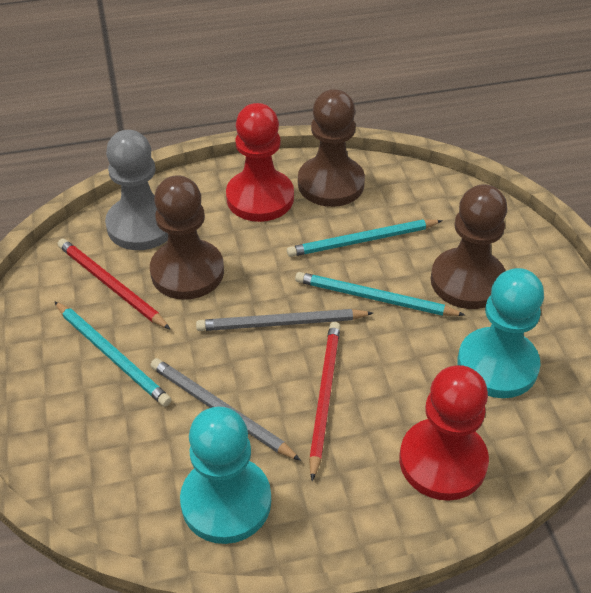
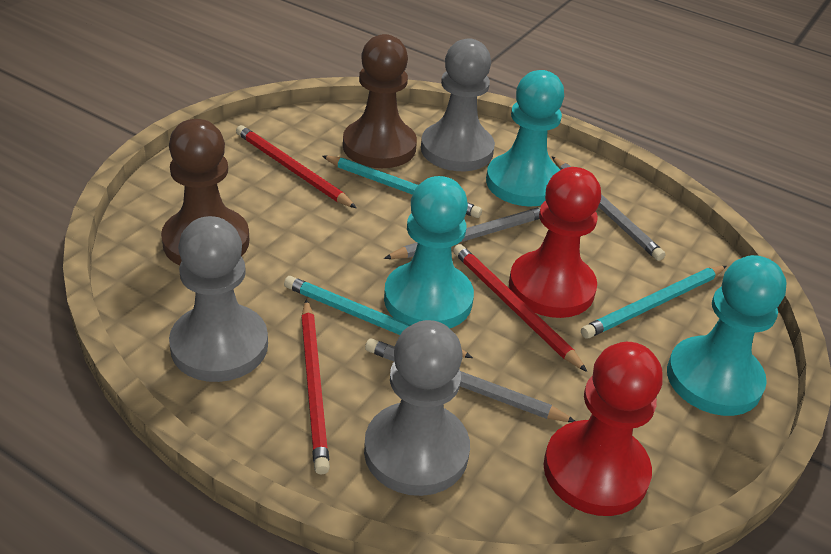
brown pawn: 3 -> 2
grey pawn: 1 -> 3
grey pencil: 2 -> 3
red pencil: 2 -> 3
turquoise pawn: 2 -> 3

